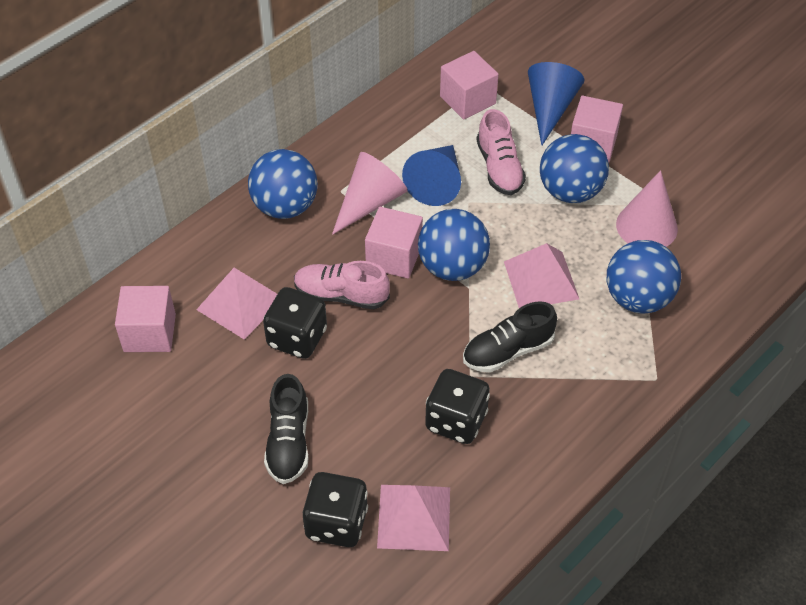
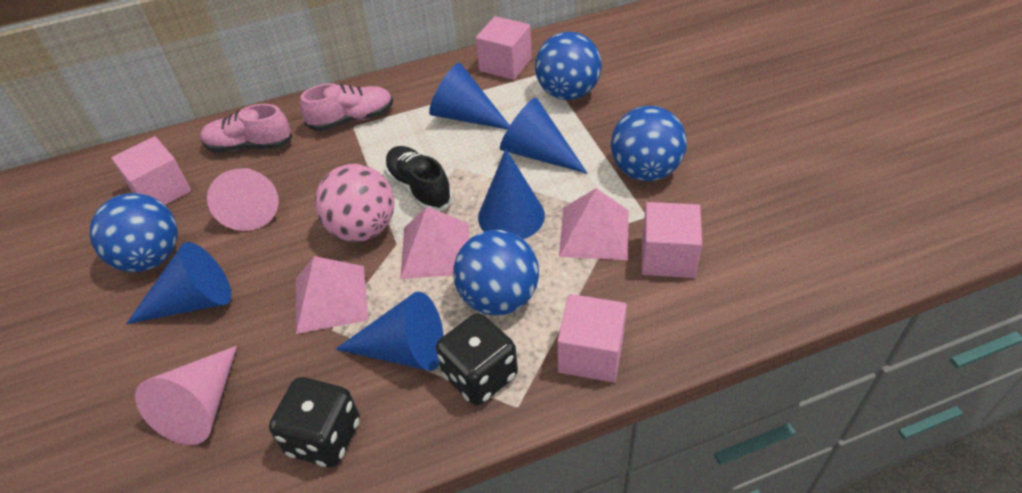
black dice: 3 -> 2
black shoe: 2 -> 1
blue cone: 2 -> 5
pink ball: 0 -> 1

